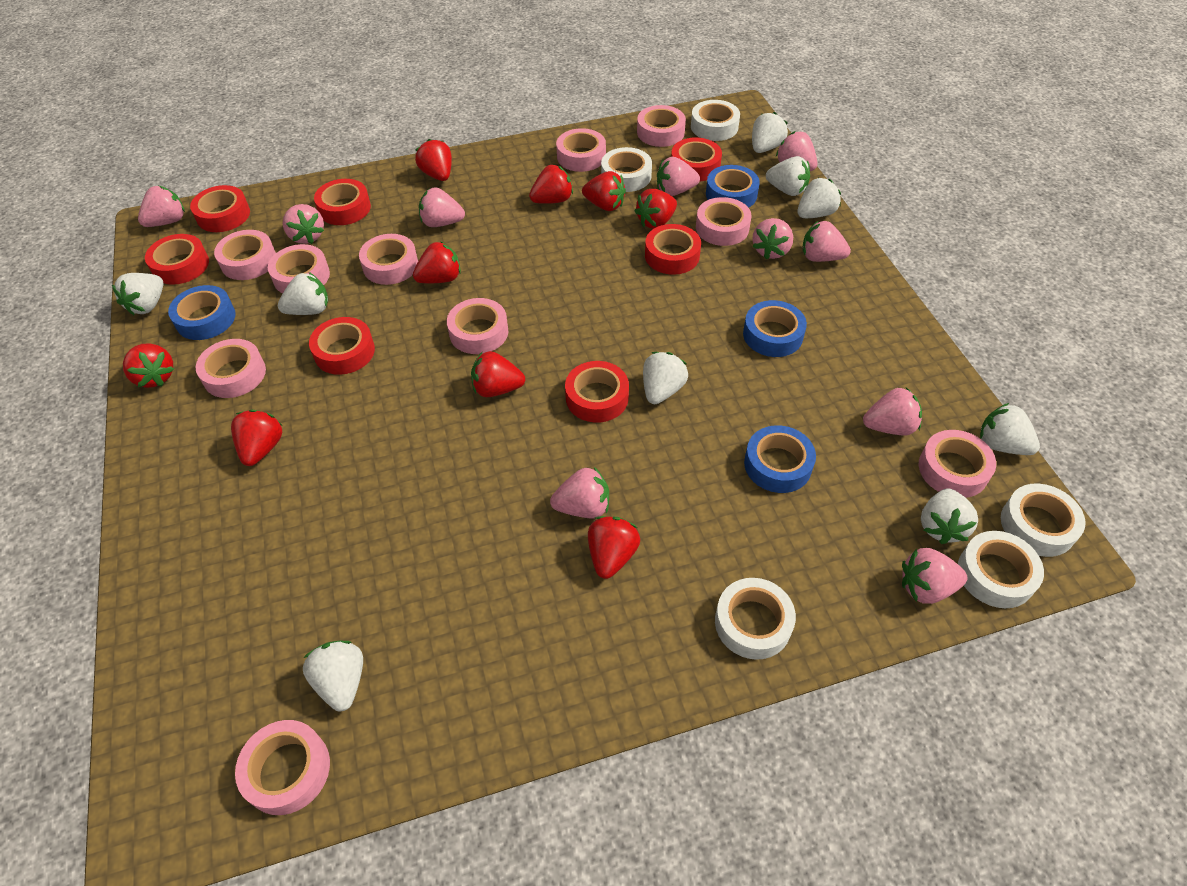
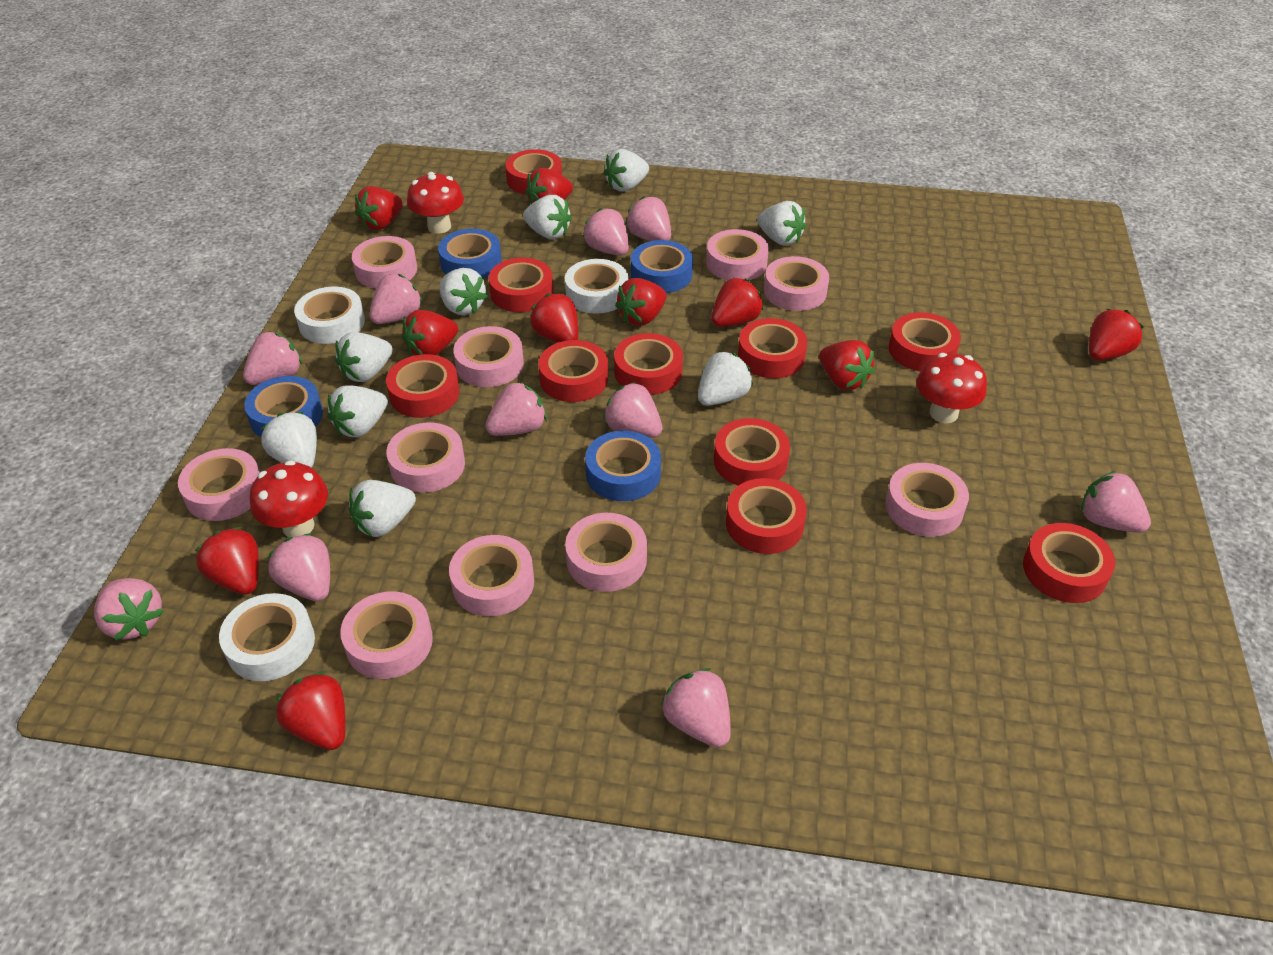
red mushroom: 0 -> 3
red strawberry: 9 -> 10
red tape: 7 -> 10
white tape: 5 -> 3

